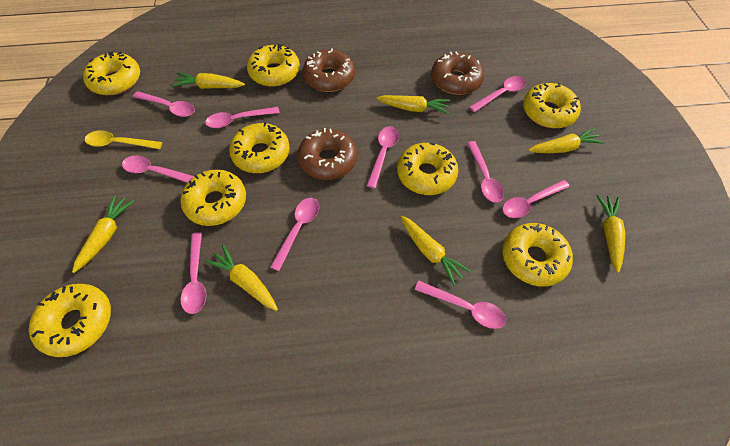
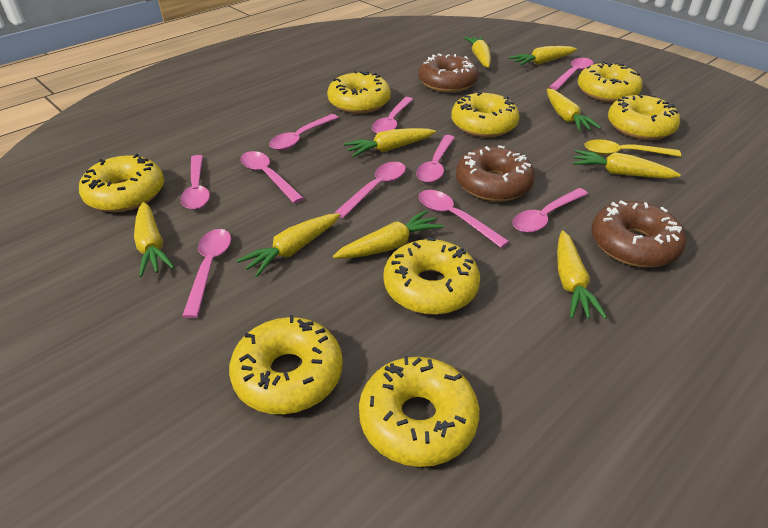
yellow carrot: 7 -> 9

